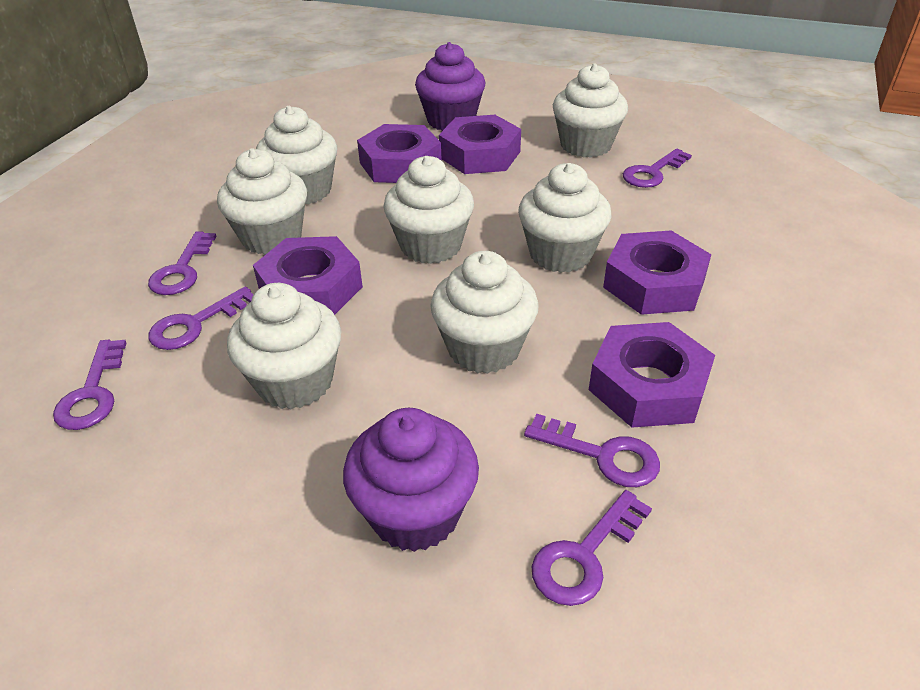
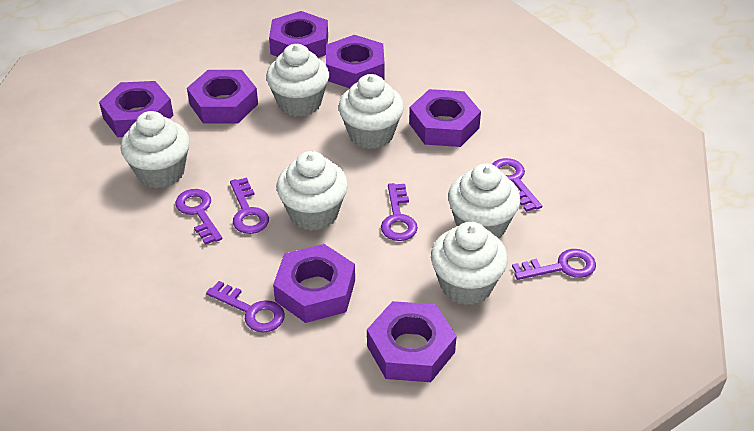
purple cupcake: 2 -> 0
purple nut: 5 -> 7
white cupcake: 7 -> 6

